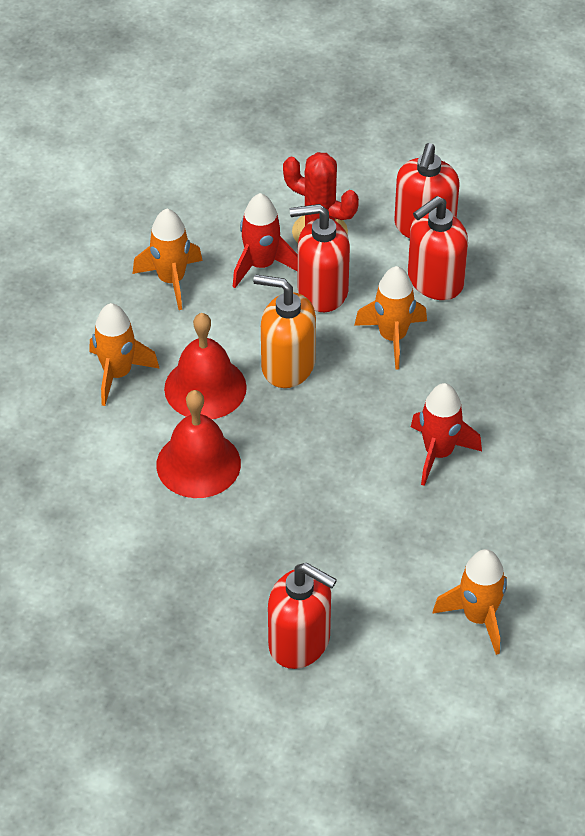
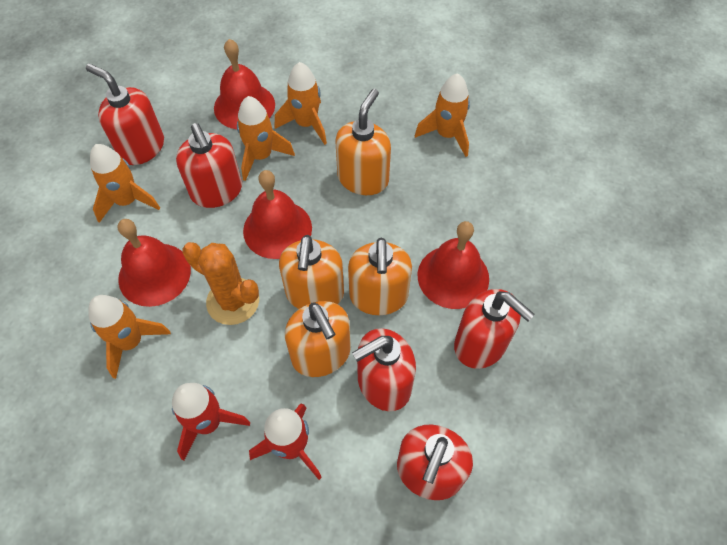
orange cactus: 0 -> 1
orange rocket: 4 -> 5
orange soap dispenser: 1 -> 4
red bell: 2 -> 4
red cactus: 1 -> 0
red soap dispenser: 4 -> 5

